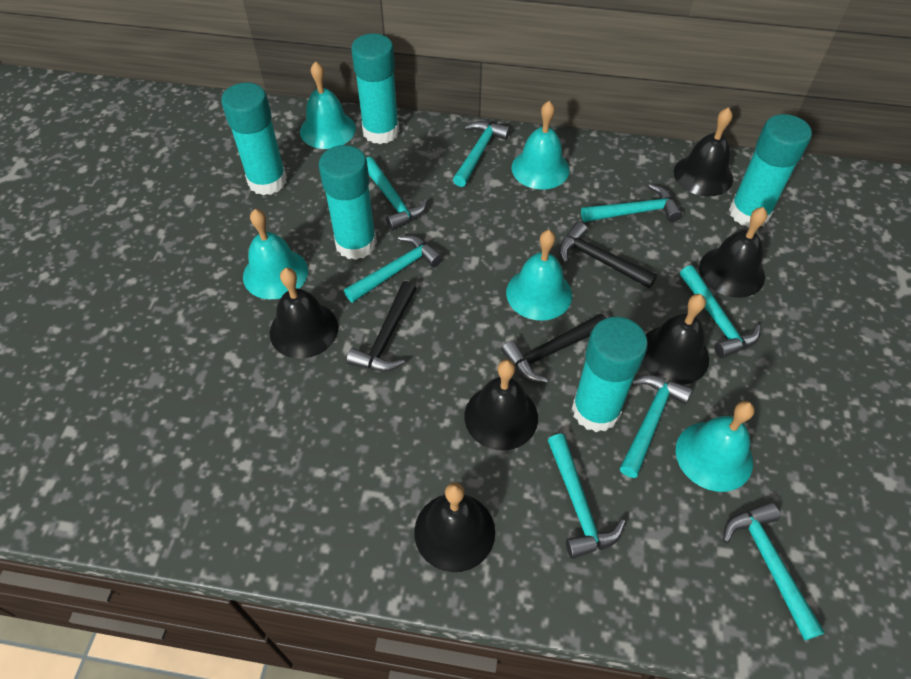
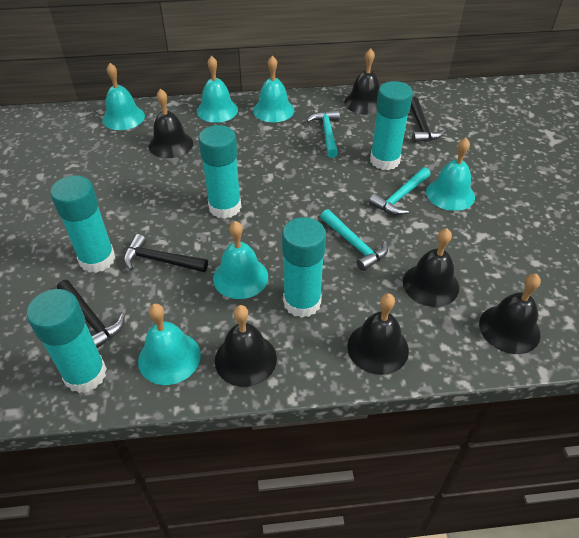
turquoise bell: 5 -> 6
turquoise hammer: 8 -> 3

